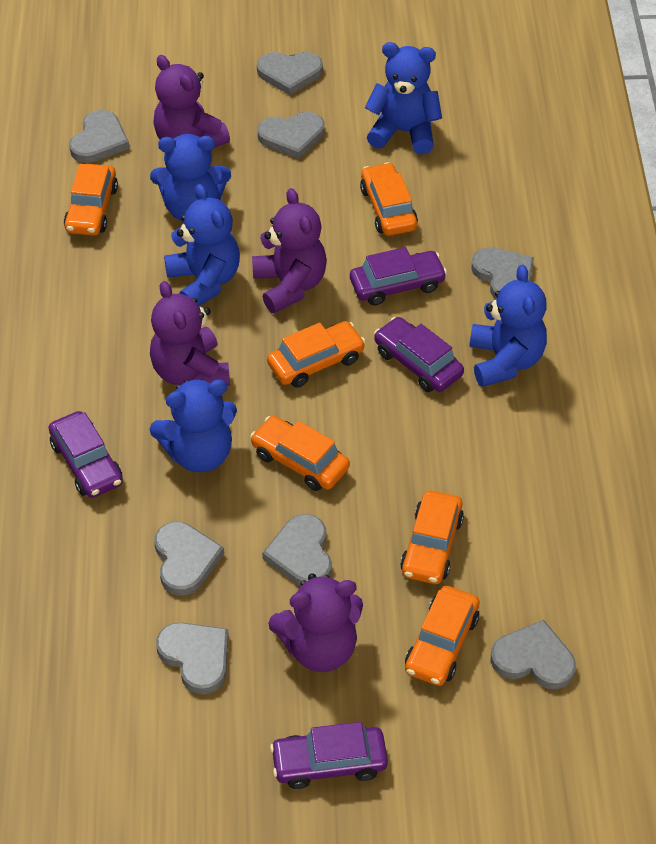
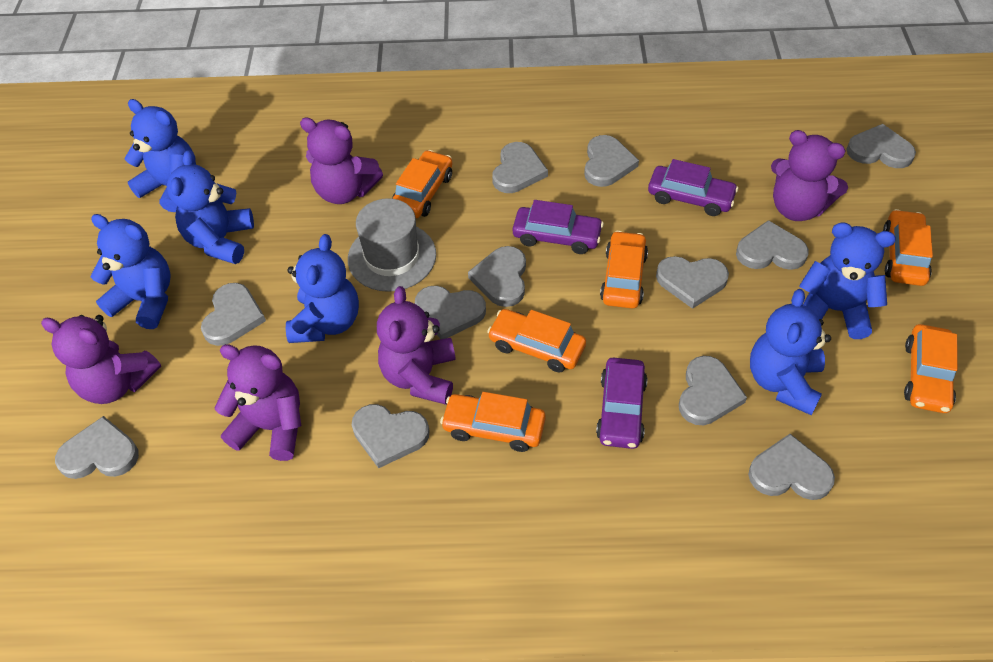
blue teddy bear: 5 -> 6
grey hat: 0 -> 1
grey heart: 8 -> 12
purple car: 4 -> 3
purple teddy bear: 4 -> 5

